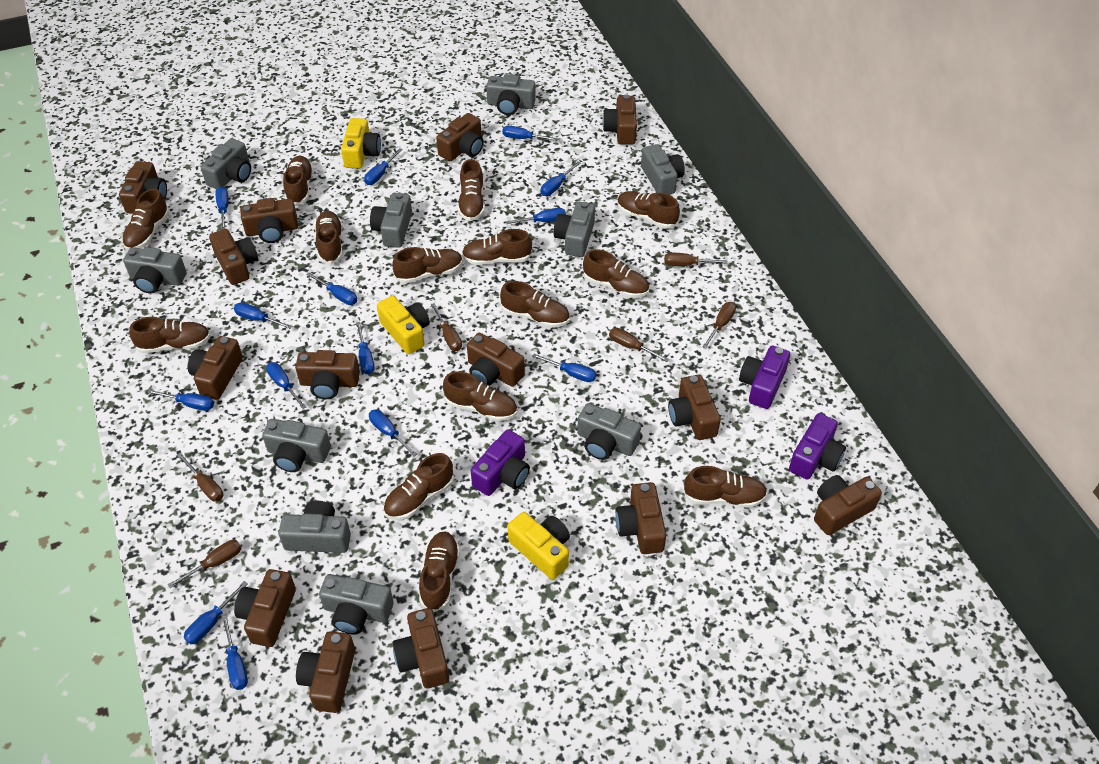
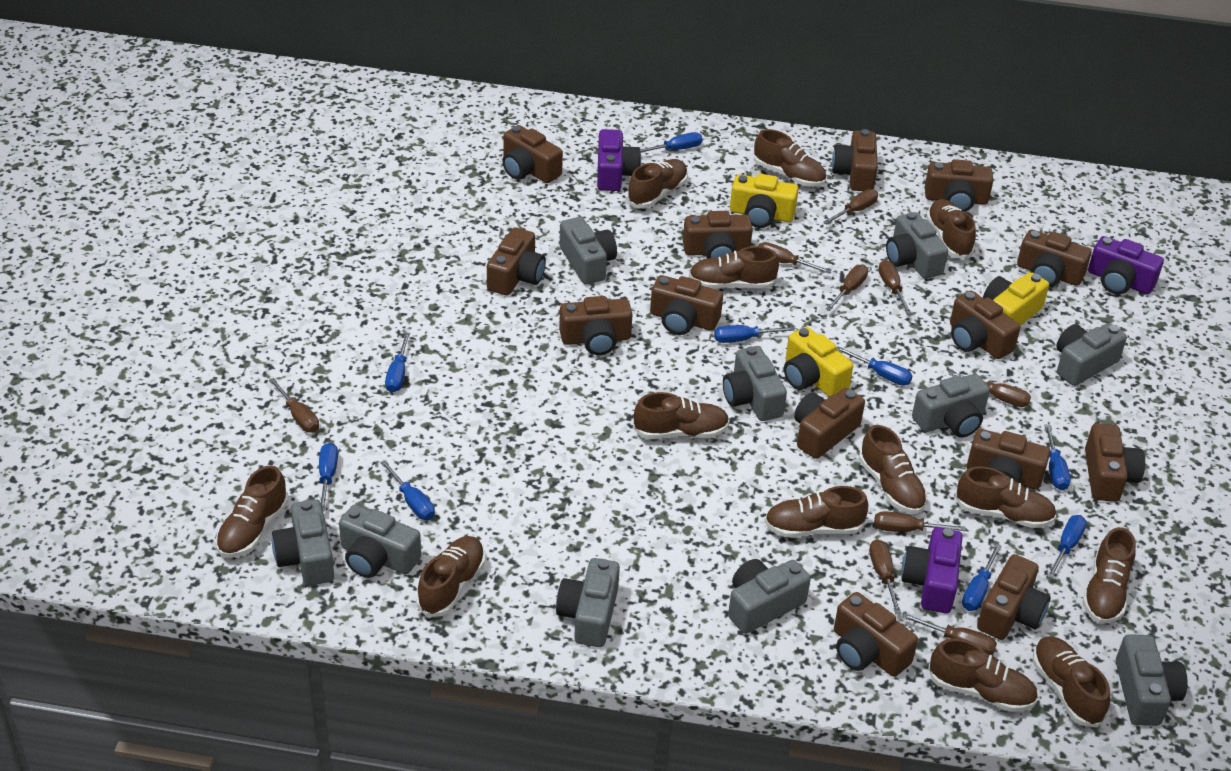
blue screwdriver: 14 -> 9
brown screwdriver: 6 -> 9
brown shoe: 14 -> 13

